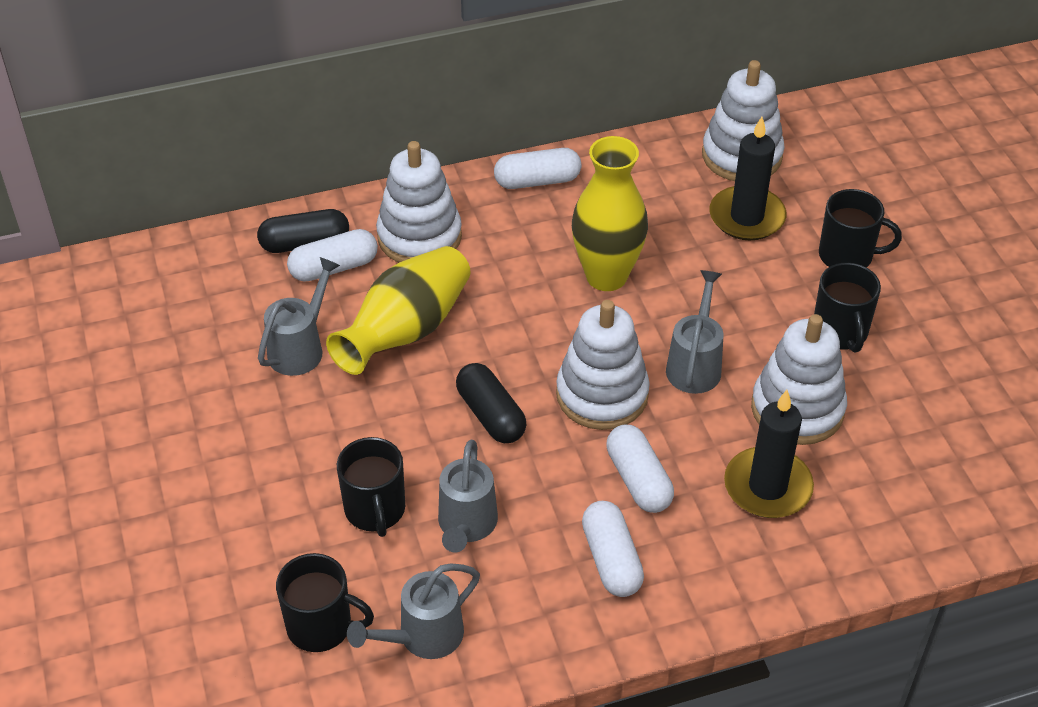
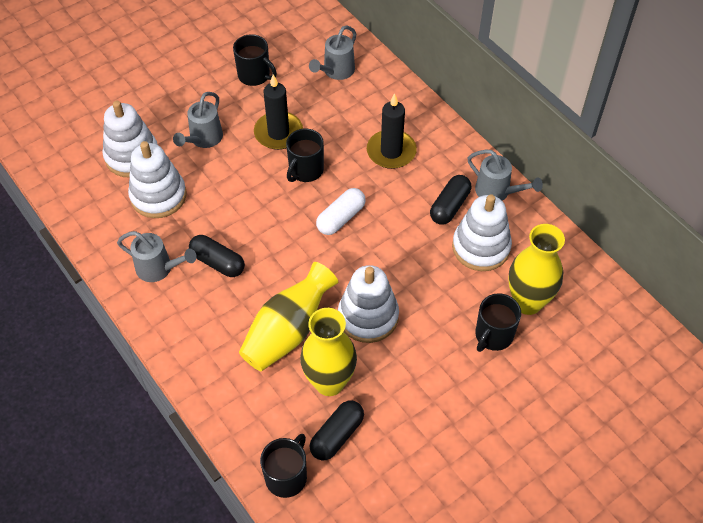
black capsule: 2 -> 3
white capsule: 4 -> 1
yellow vase: 2 -> 3

